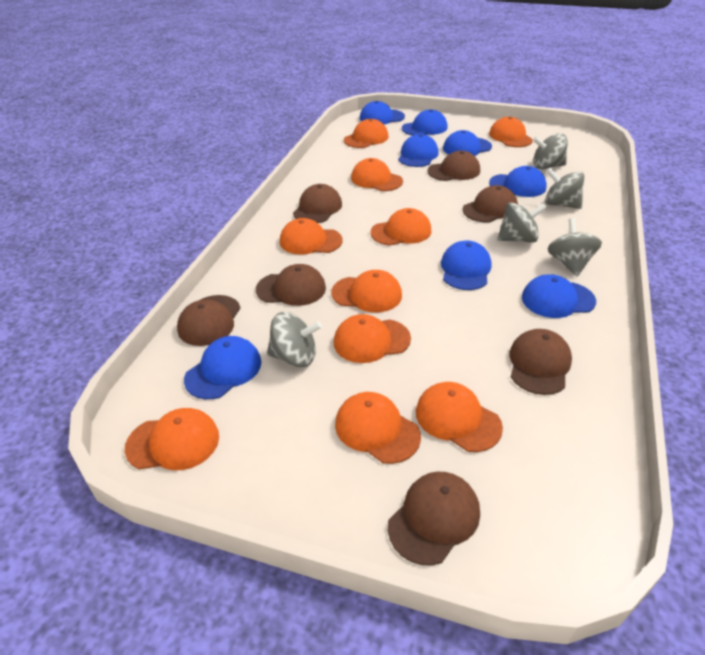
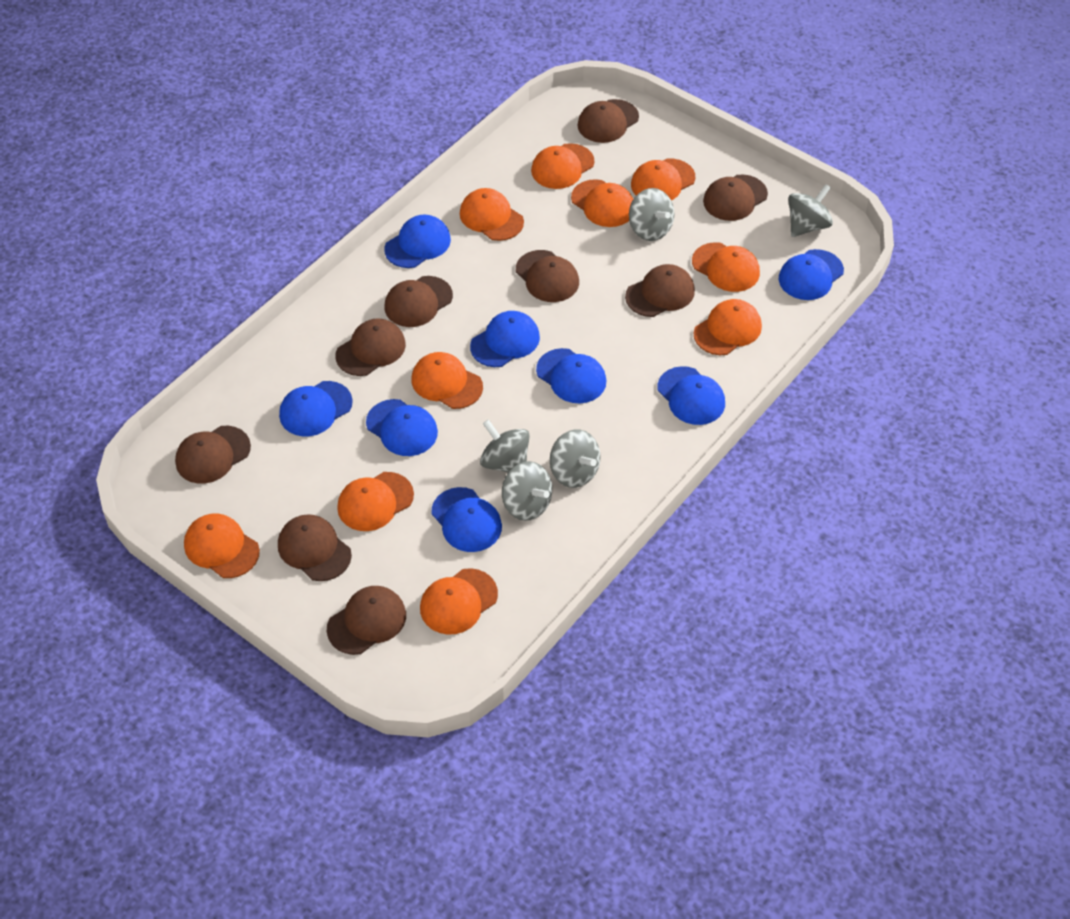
brown cap: 7 -> 9

